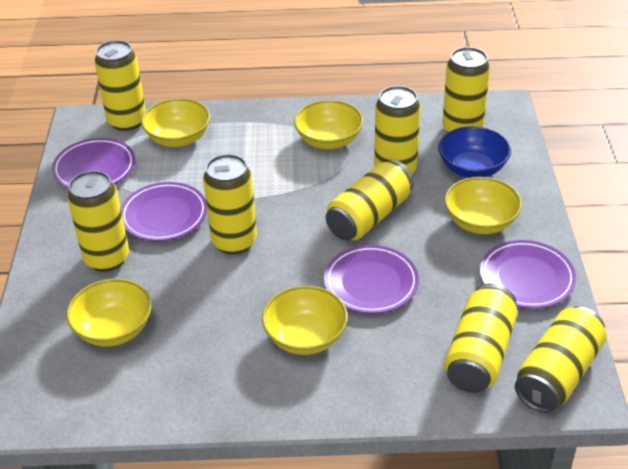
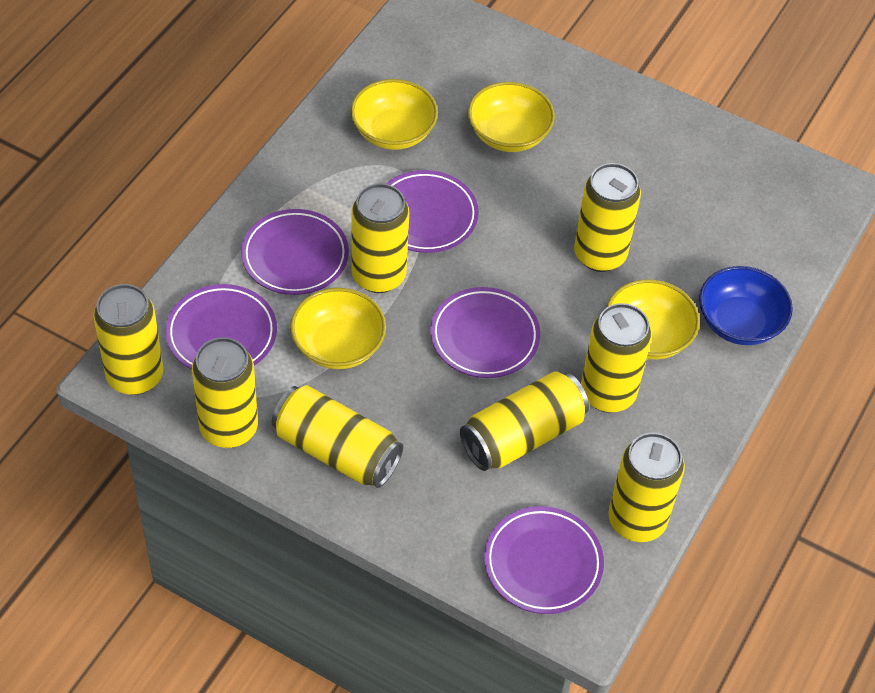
purple plate: 4 -> 5
yellow bowl: 5 -> 4

